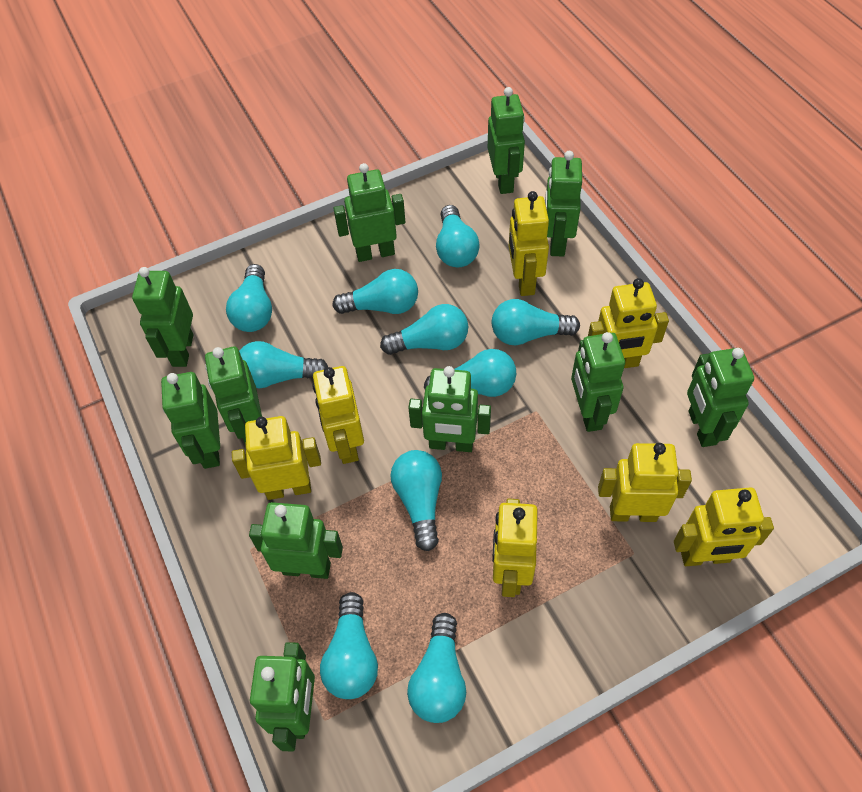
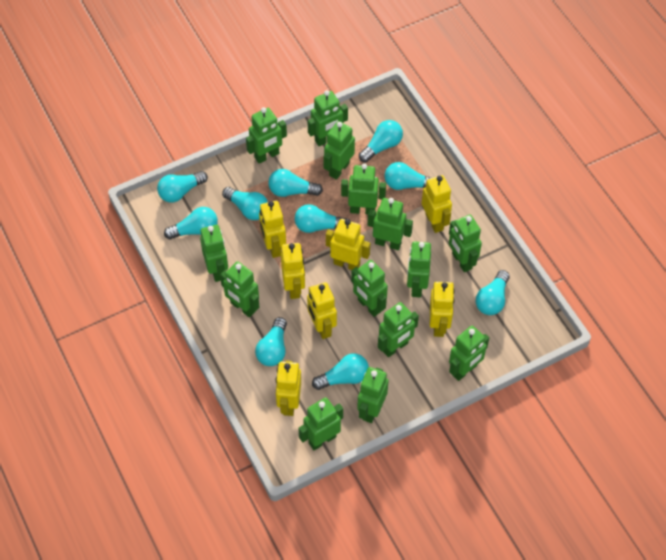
green robot: 11 -> 14

